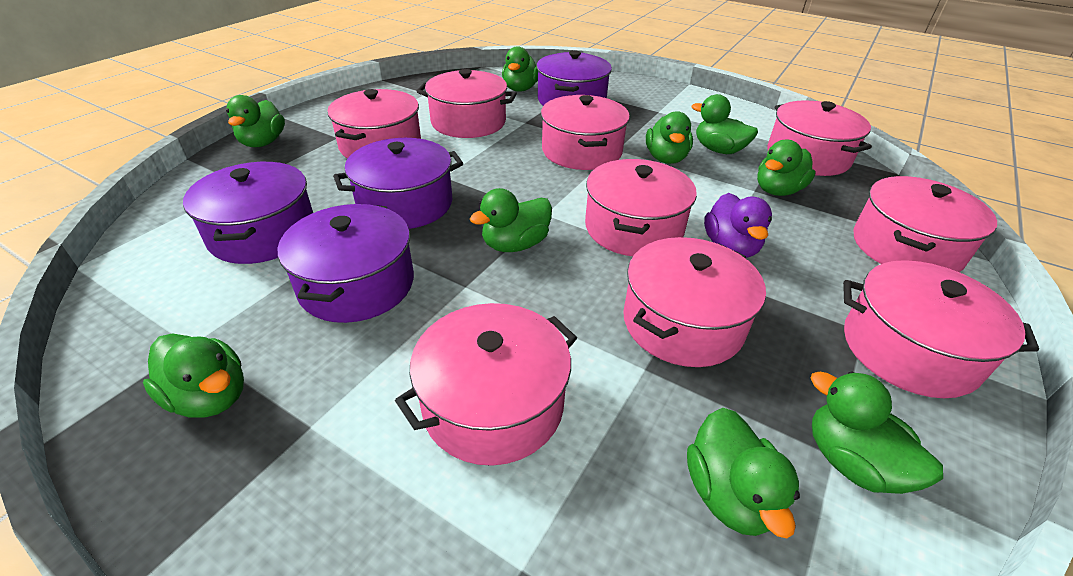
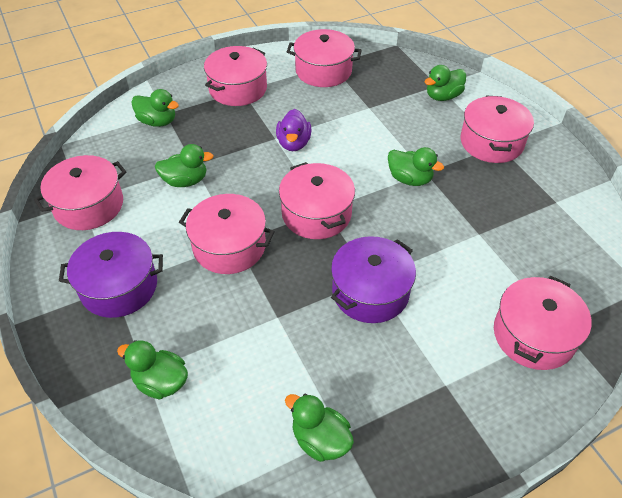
green duck: 9 -> 6
pink pot: 9 -> 7
purple pot: 4 -> 2

